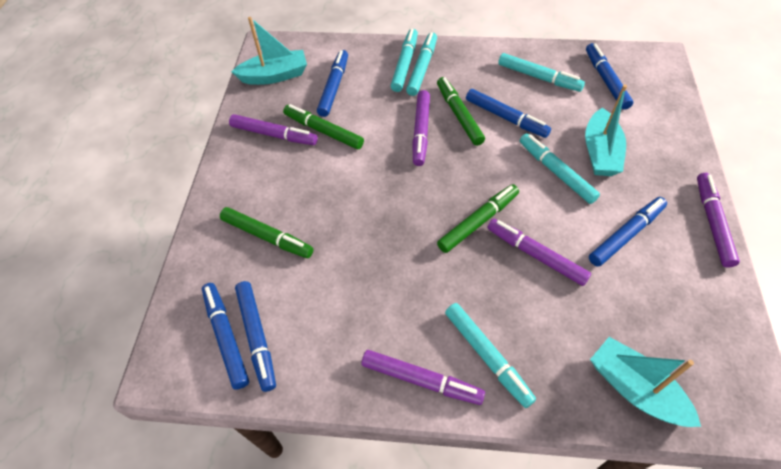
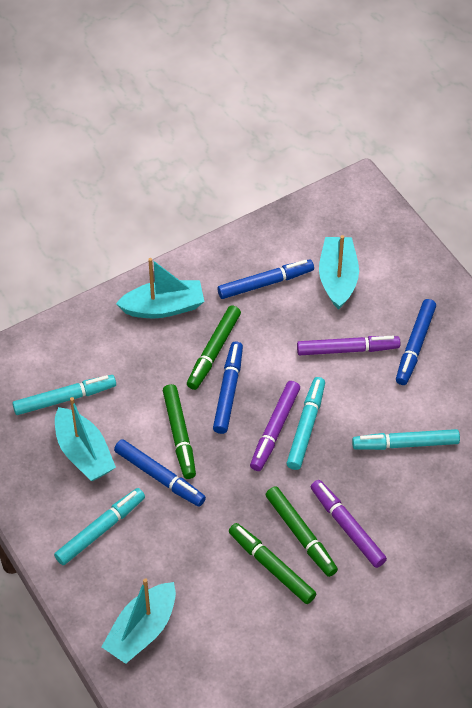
blue marker: 6 -> 4
purple marker: 5 -> 3
turquoise boat: 3 -> 4
turquoise marker: 5 -> 4

